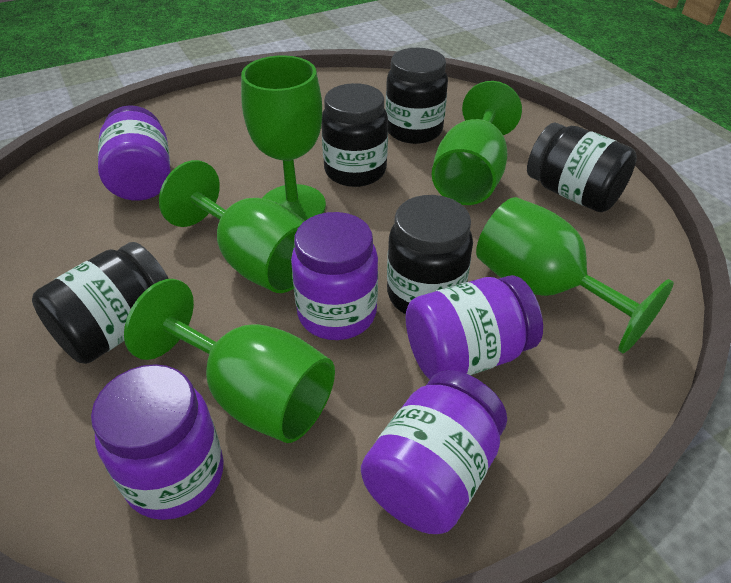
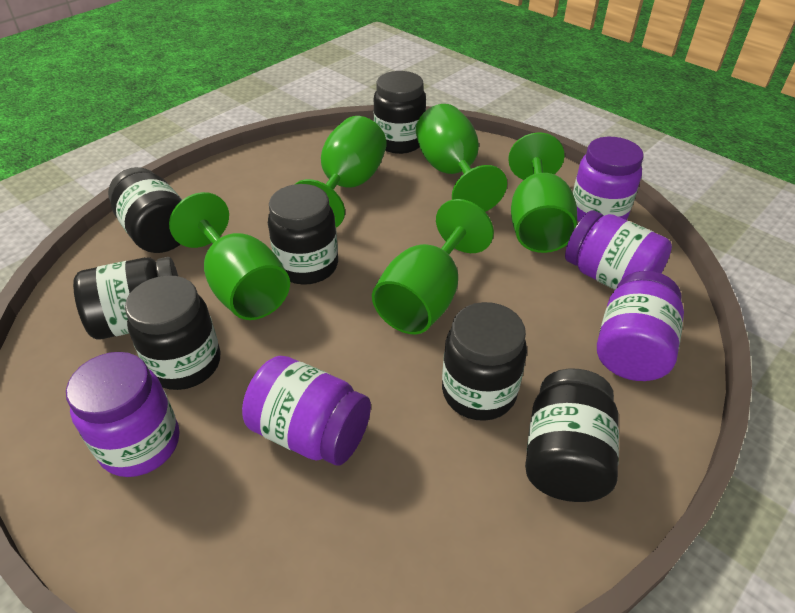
black jar: 5 -> 7

